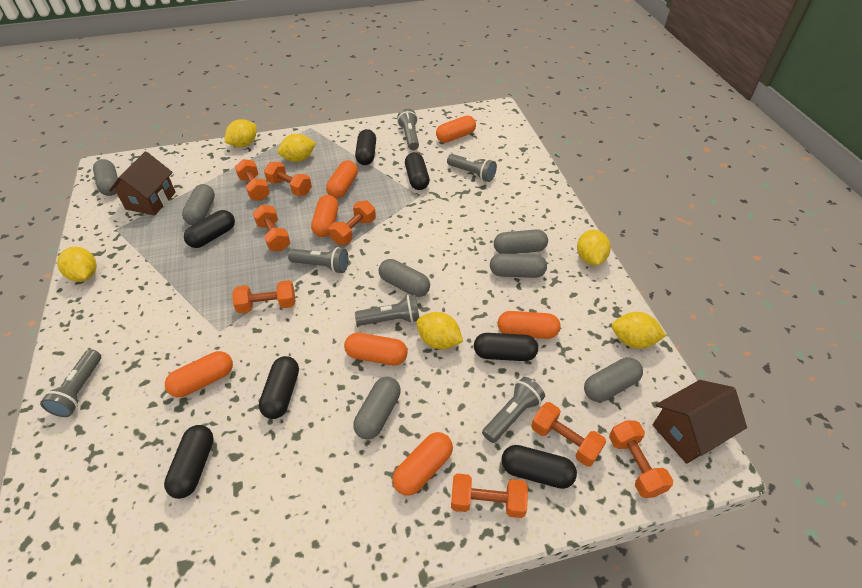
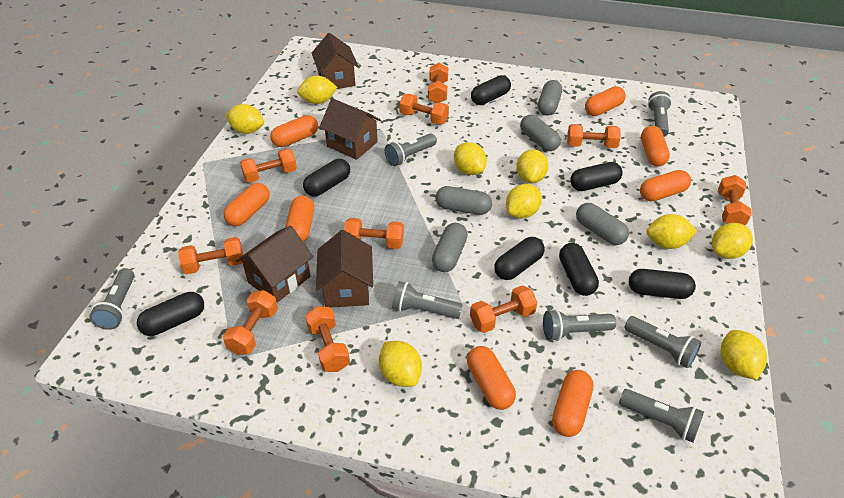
brown house: 2 -> 4
grey capsule: 7 -> 5
grey flashlight: 6 -> 7
orange capsule: 7 -> 8
orange dumbbell: 8 -> 10
yellow lemon: 6 -> 9

